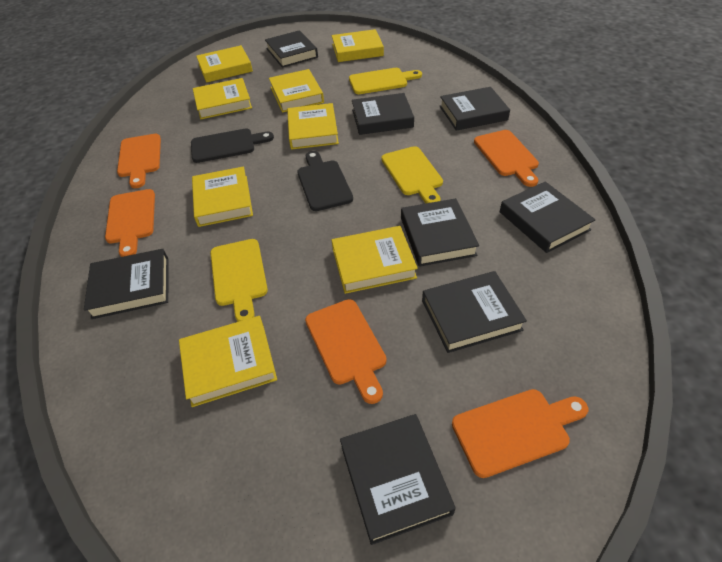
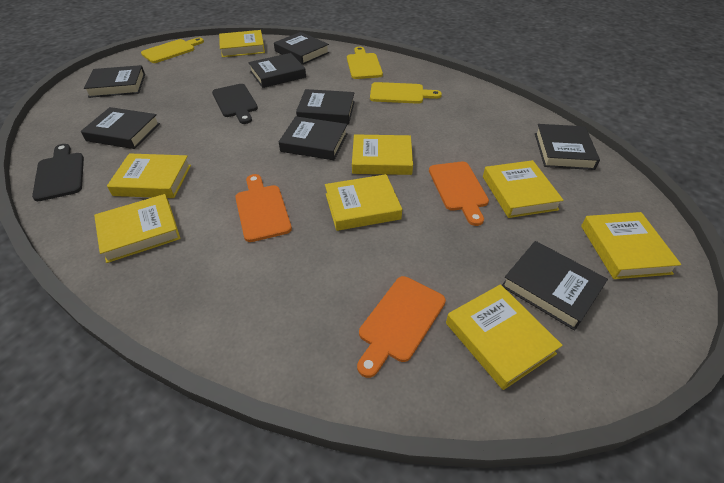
orange cutting board: 5 -> 3

